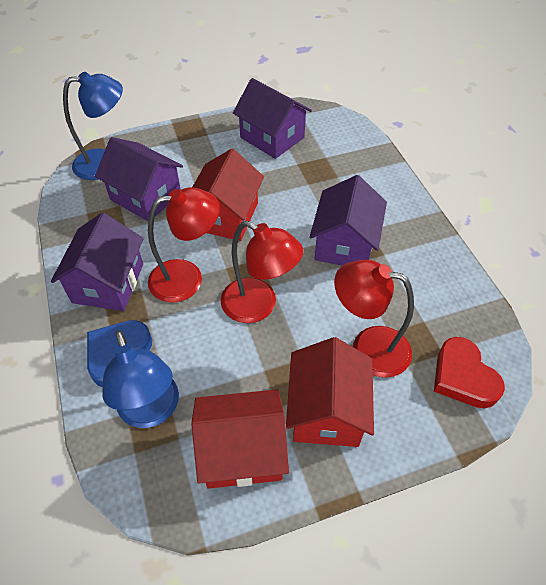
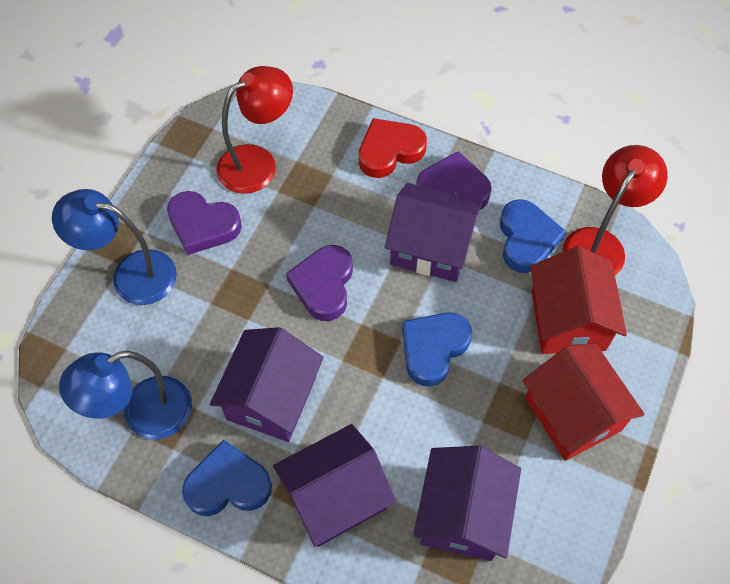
blue heart: 1 -> 3
purple heart: 0 -> 3
red house: 3 -> 2
red lamp: 3 -> 2

